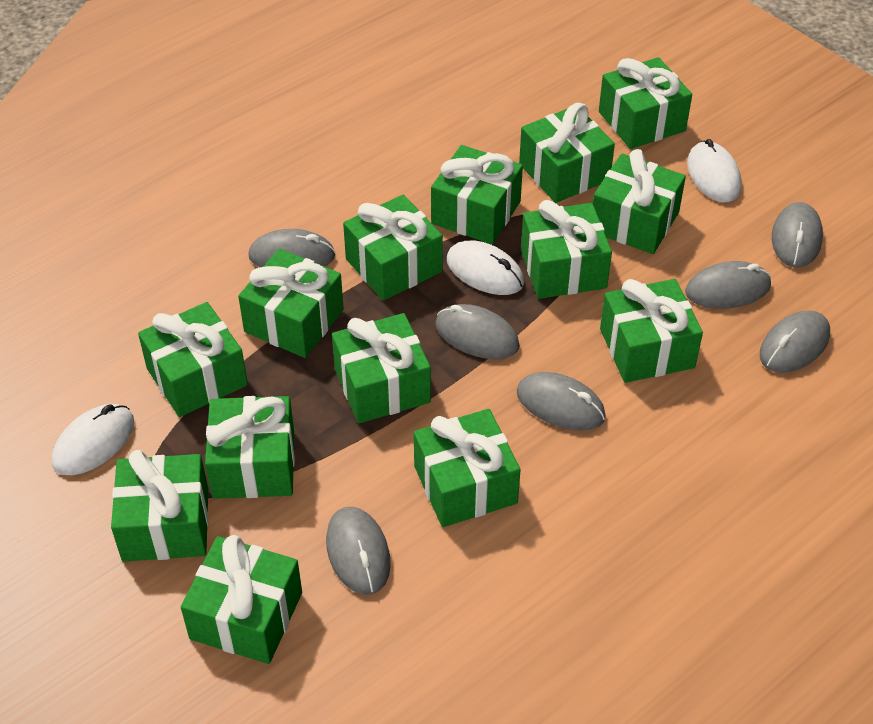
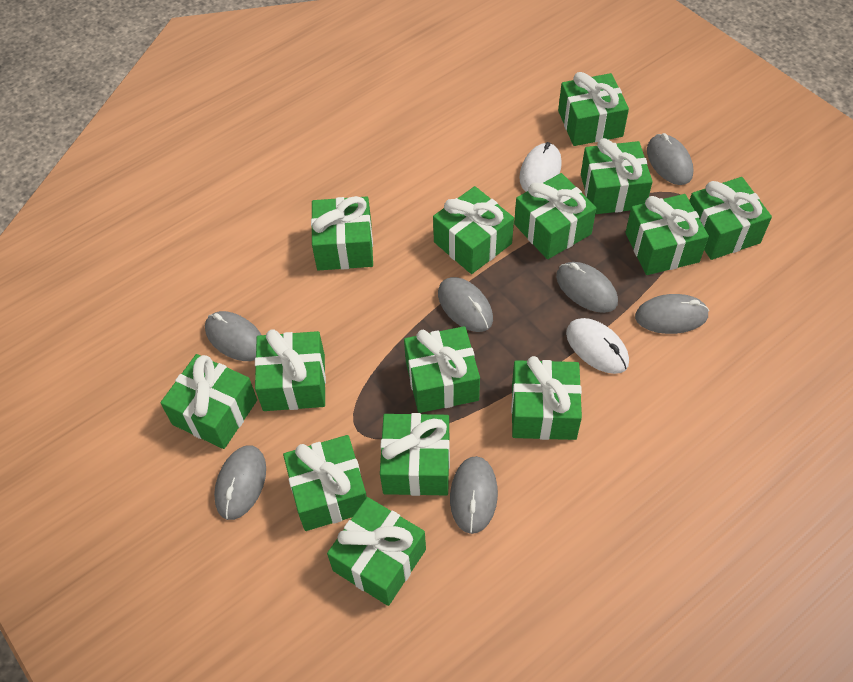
white mouse: 3 -> 2

